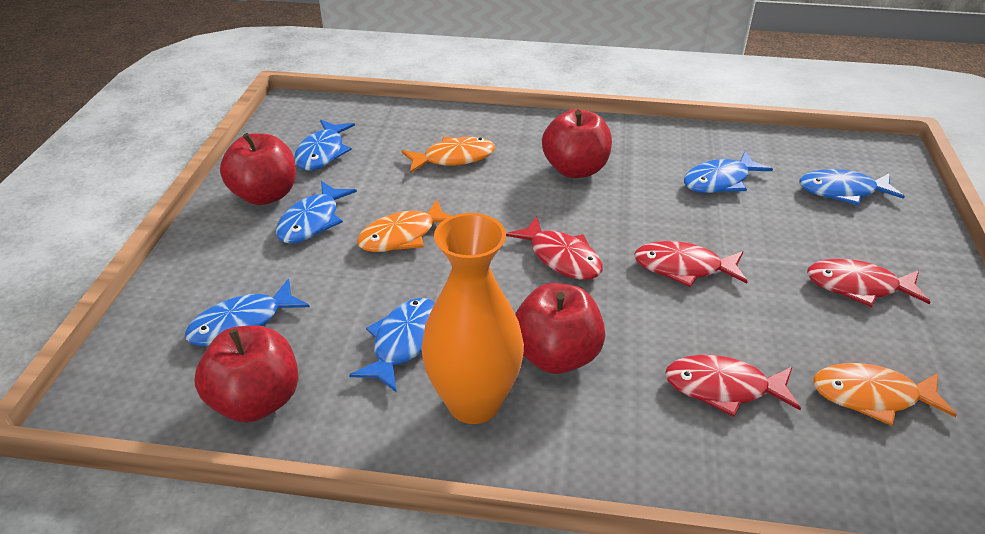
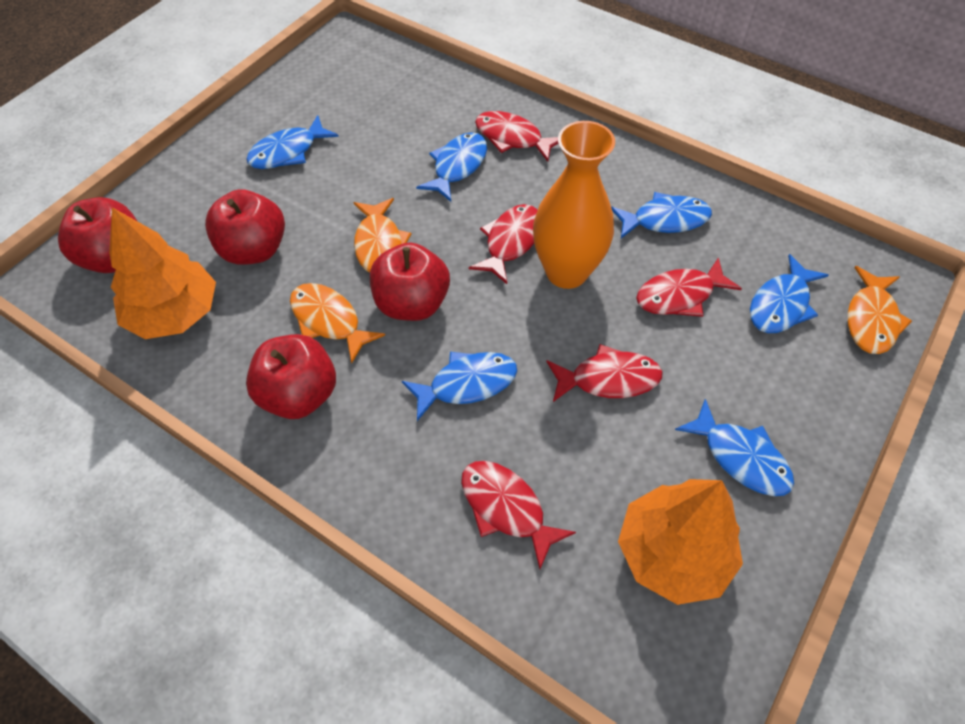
orange tree: 0 -> 2
red fish: 4 -> 5

